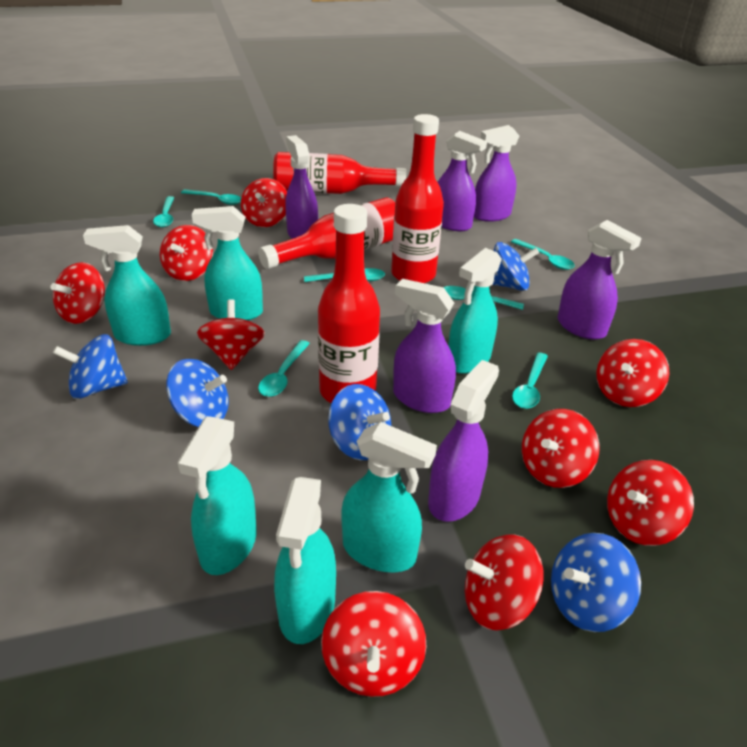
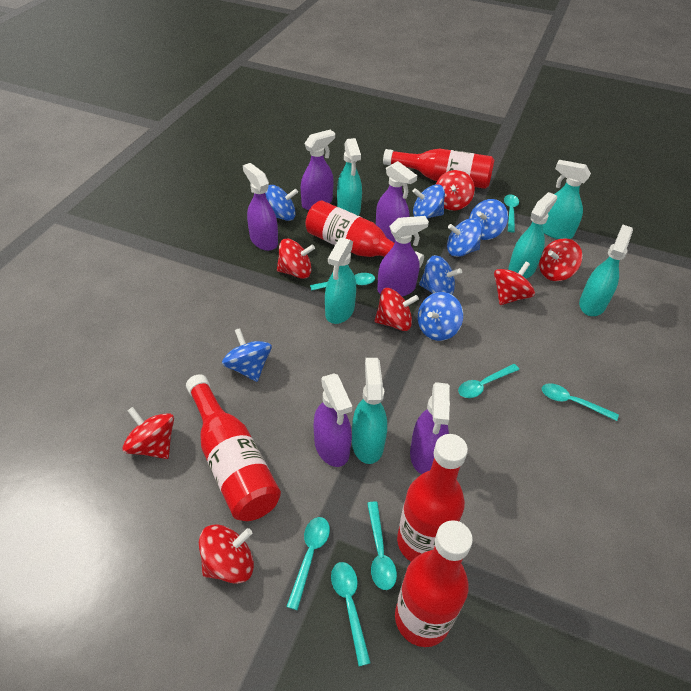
blue spinning top: 5 -> 7
red bottle: 4 -> 5
red spinning top: 9 -> 7

